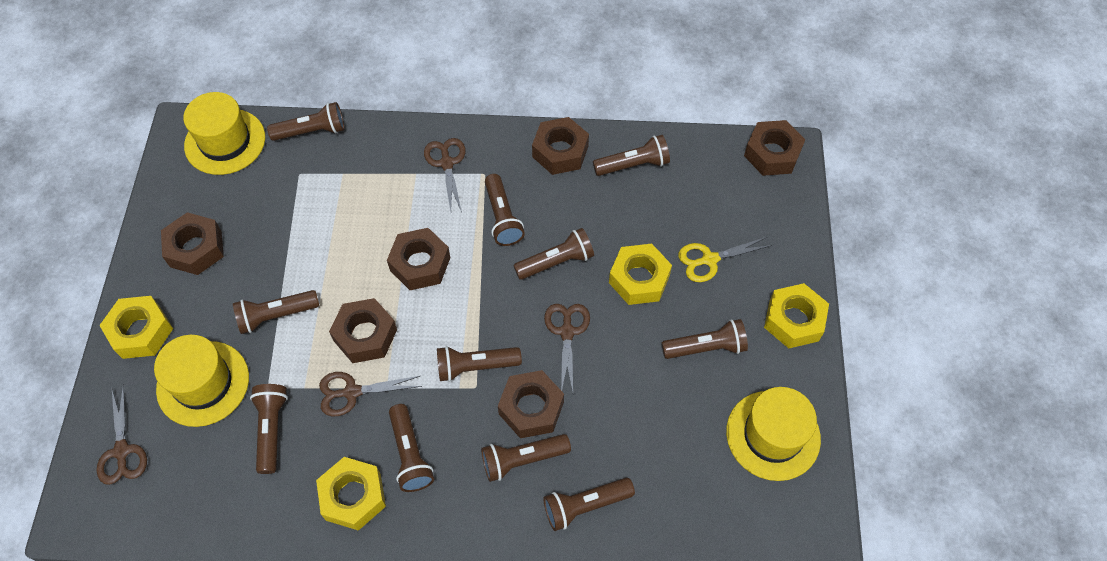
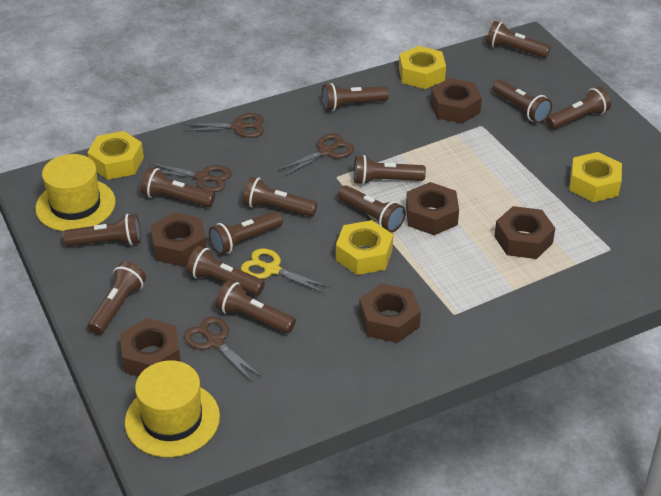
brown flashlight: 11 -> 13
yellow hat: 3 -> 2

